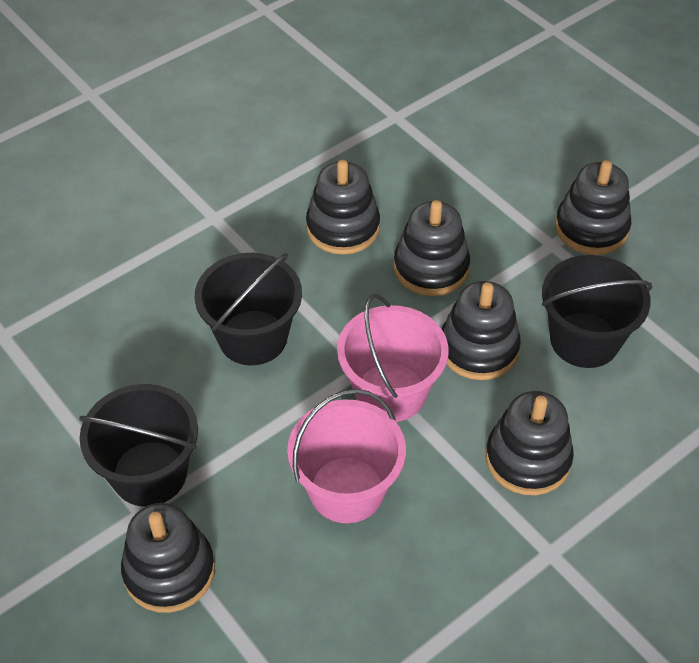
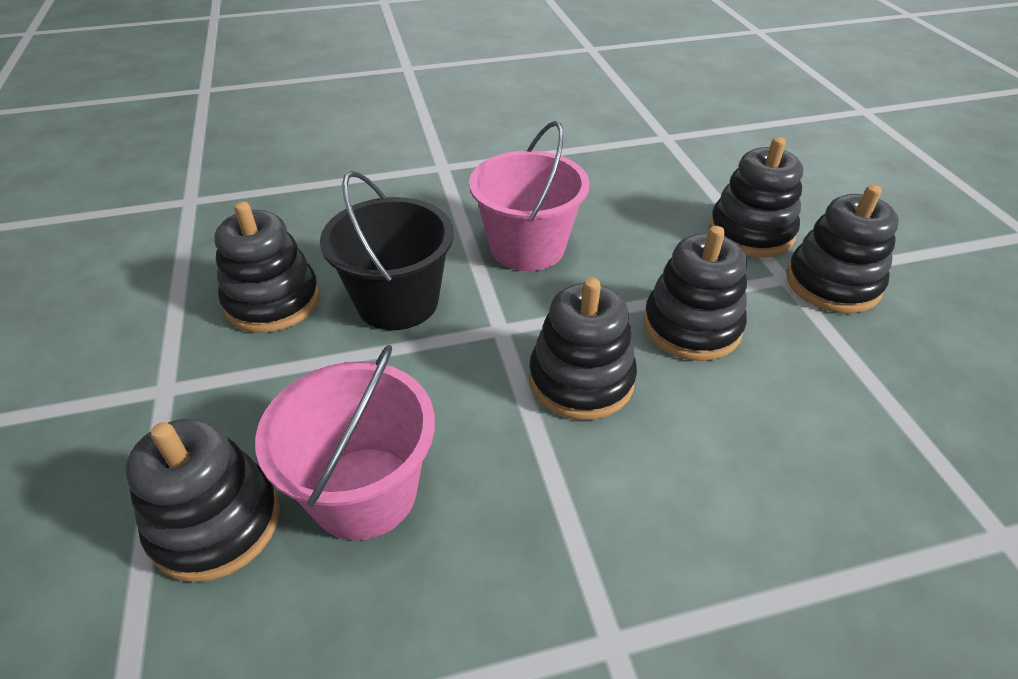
black bucket: 3 -> 1

